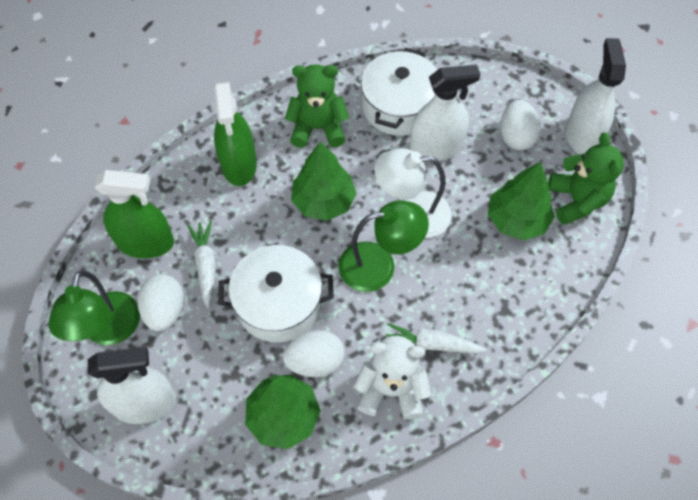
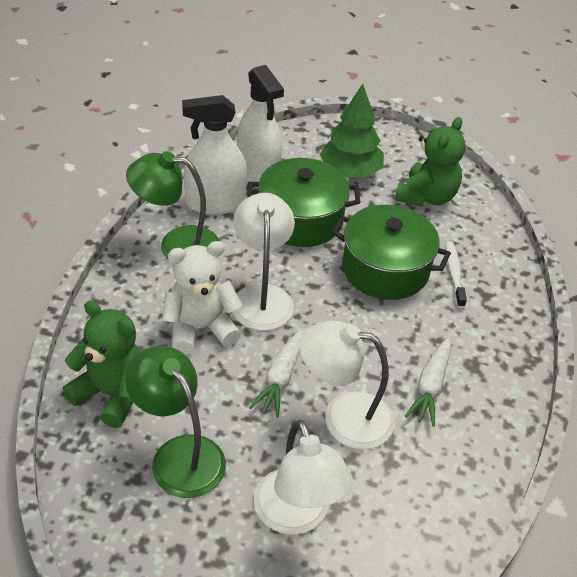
green pot: 0 -> 2
green spray bottle: 2 -> 0
green tree: 3 -> 1
white egg: 3 -> 0
white lamp: 1 -> 3
white pot: 2 -> 0
white spray bottle: 3 -> 2
white toothbrush: 0 -> 1

